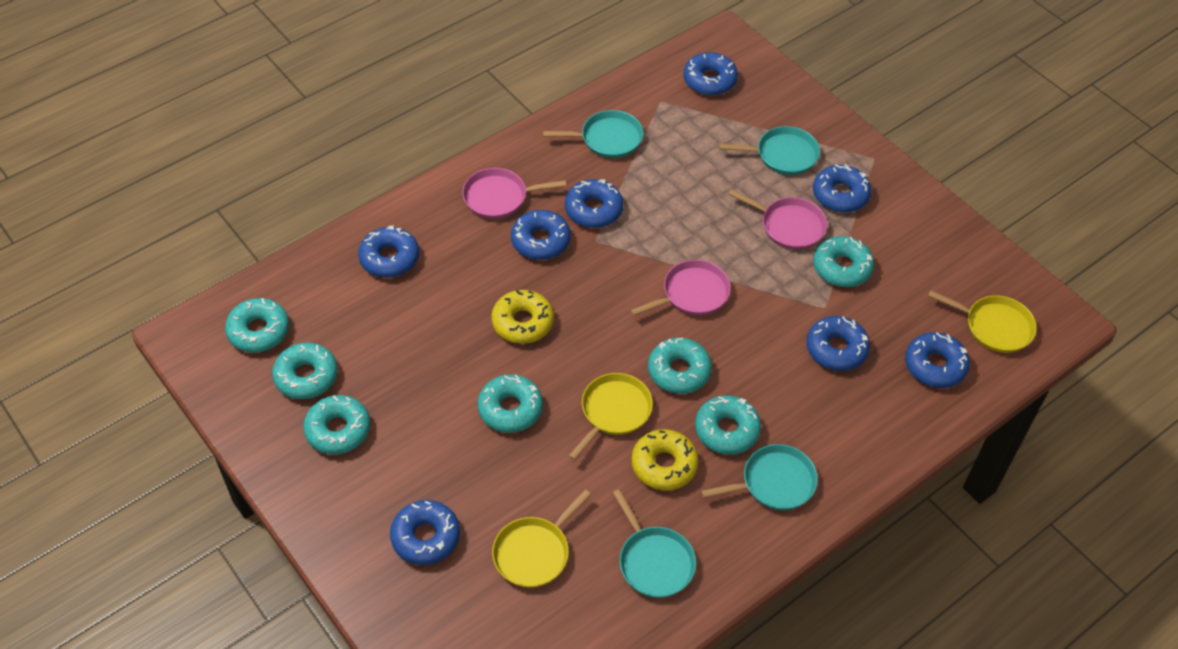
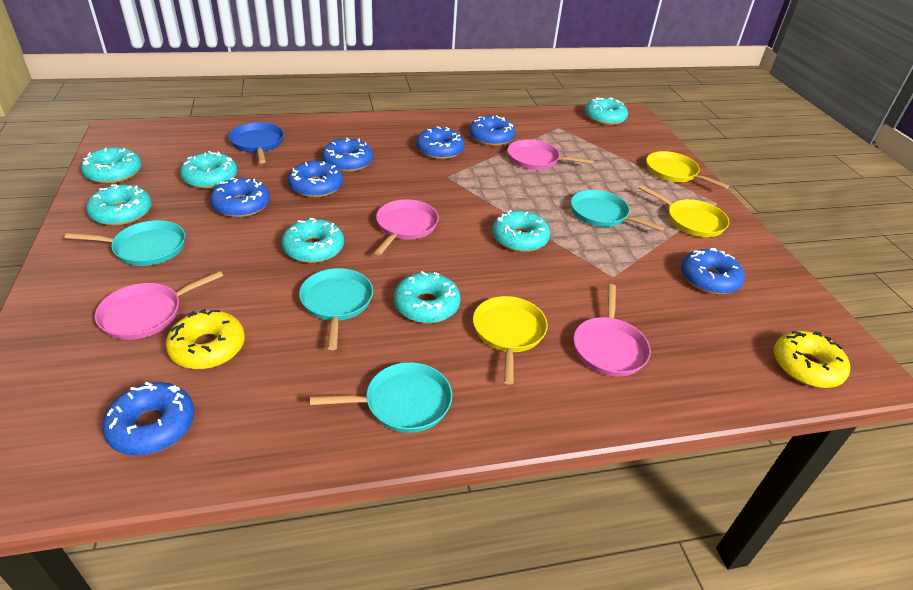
blue donut: 8 -> 7
blue pan: 0 -> 1
pink pan: 3 -> 4

